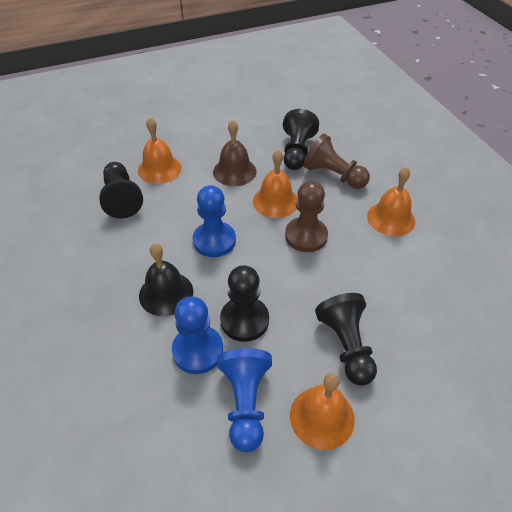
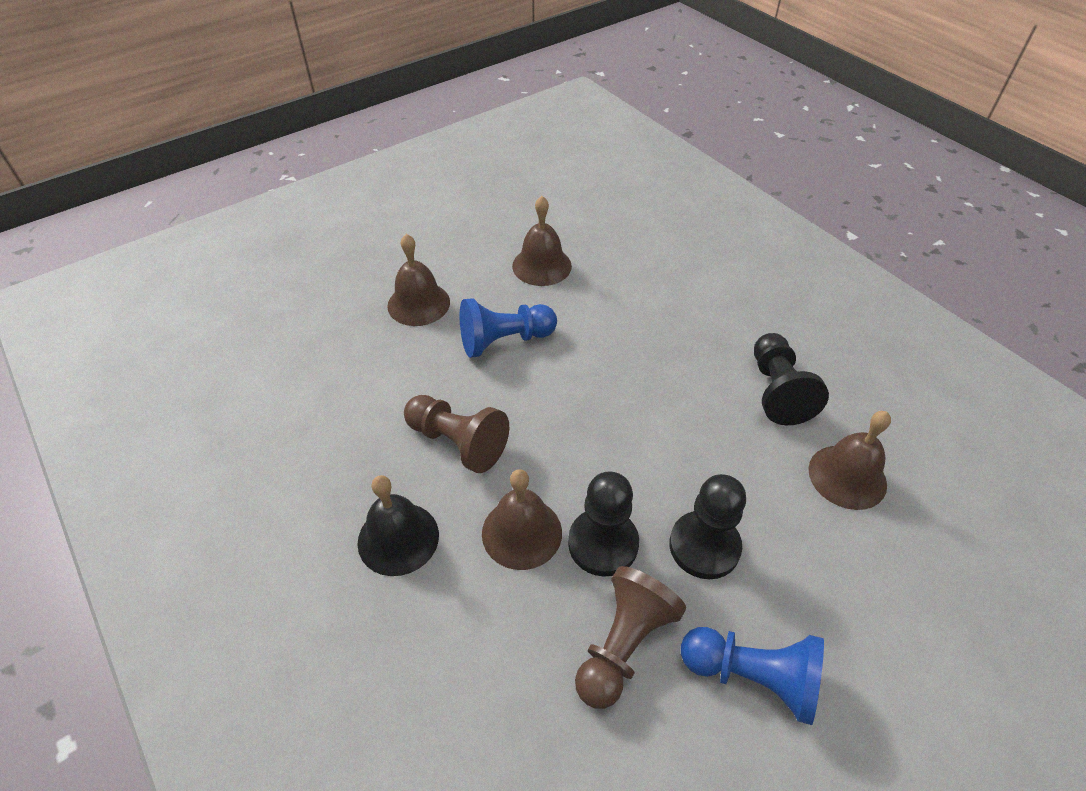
black pawn: 4 -> 3
blue pawn: 3 -> 2
brown bell: 1 -> 4
orange bell: 4 -> 0

